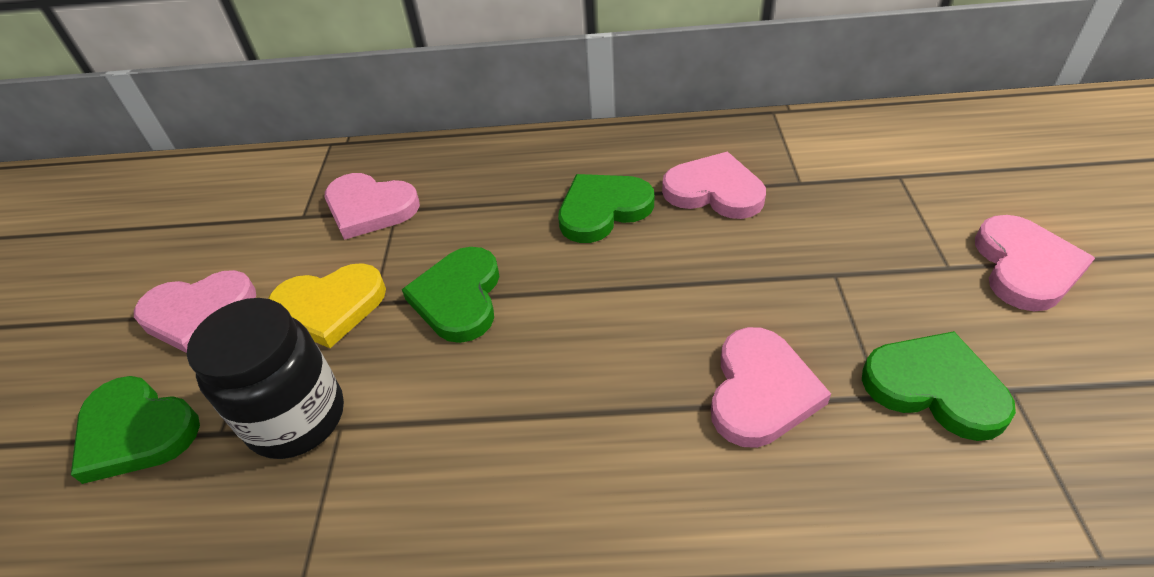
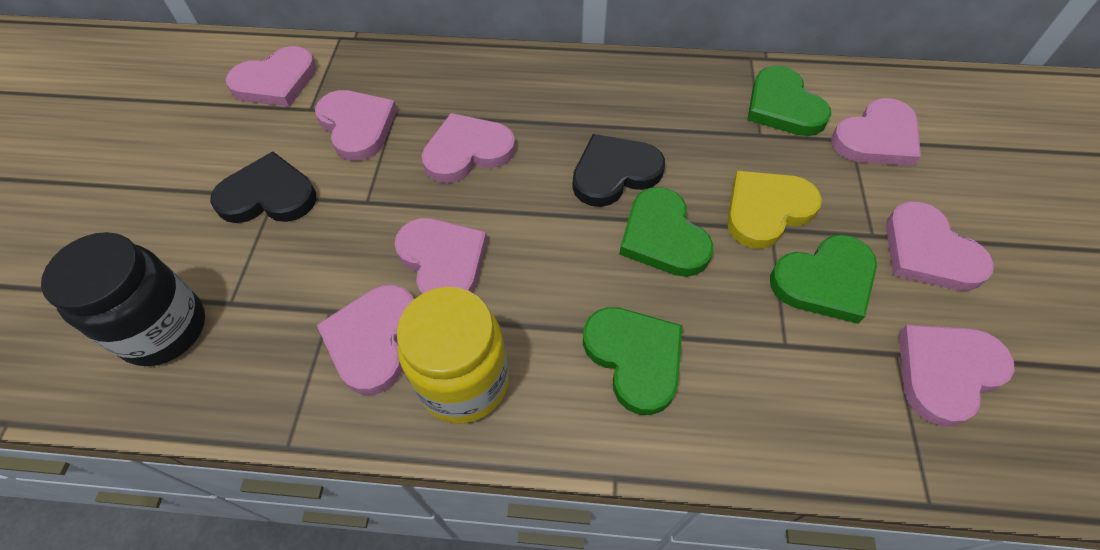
black heart: 0 -> 2
pink heart: 5 -> 8
yellow jar: 0 -> 1

